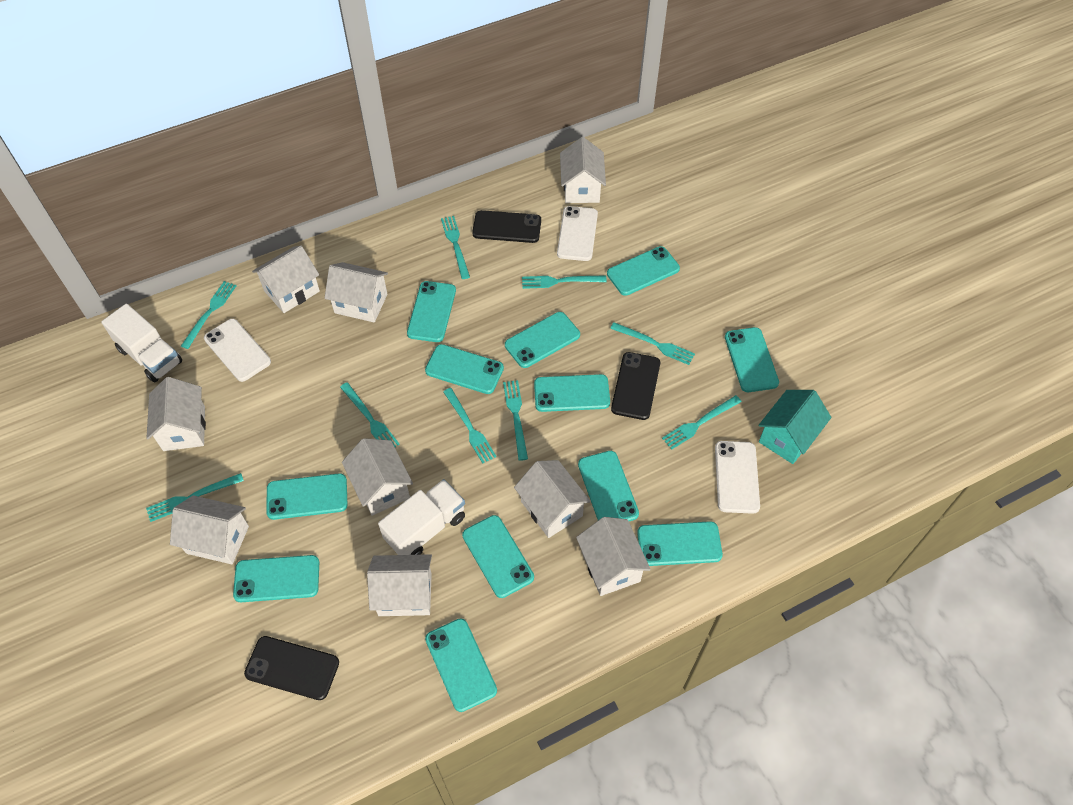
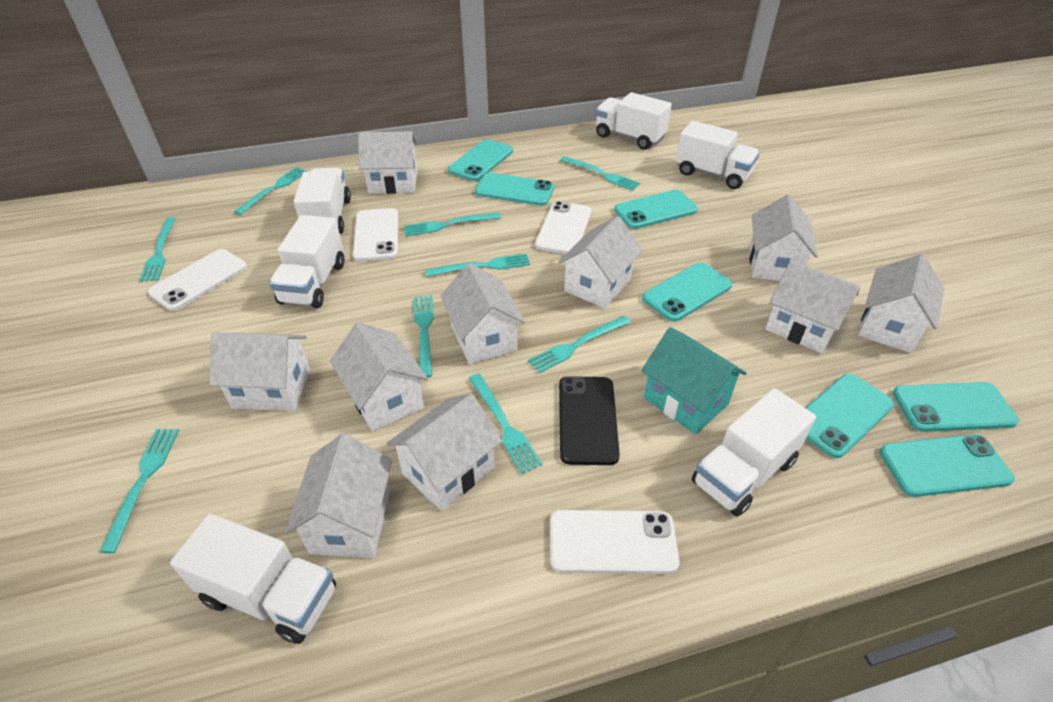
black phone: 3 -> 1
turquoise phone: 12 -> 7
white house: 9 -> 10
white phone: 3 -> 4
white truck: 2 -> 6

